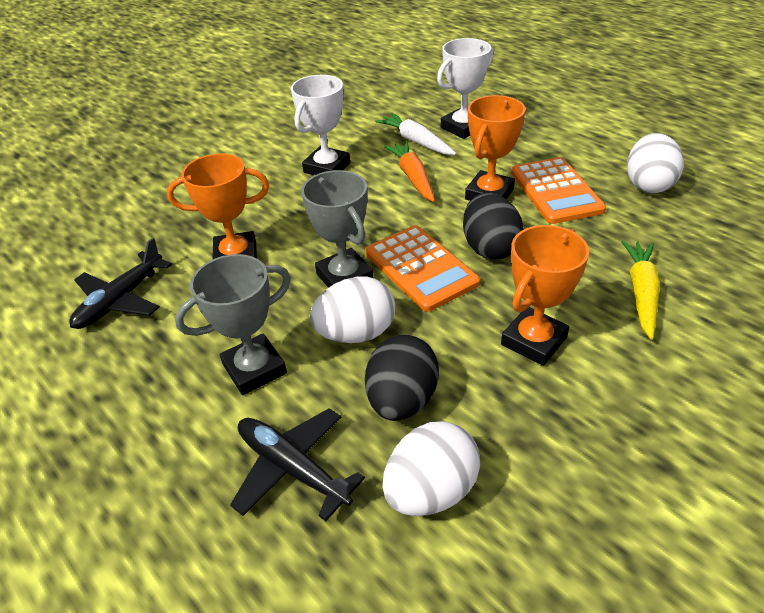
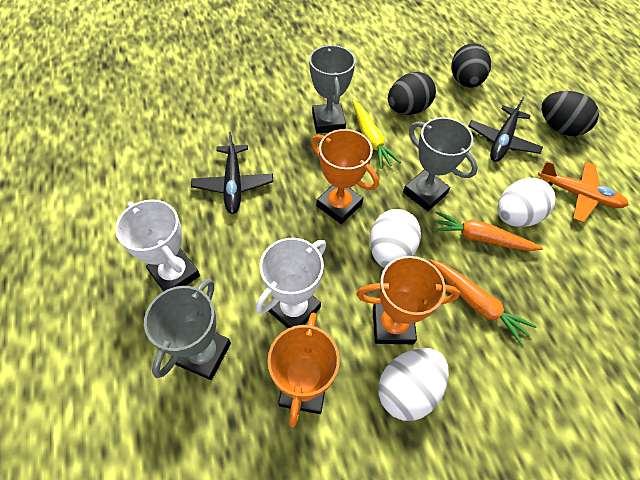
black egg: 2 -> 3
grey trophy: 2 -> 3
orange calculator: 2 -> 0
orange carrot: 1 -> 2
orange plane: 0 -> 1
white carrot: 1 -> 0

